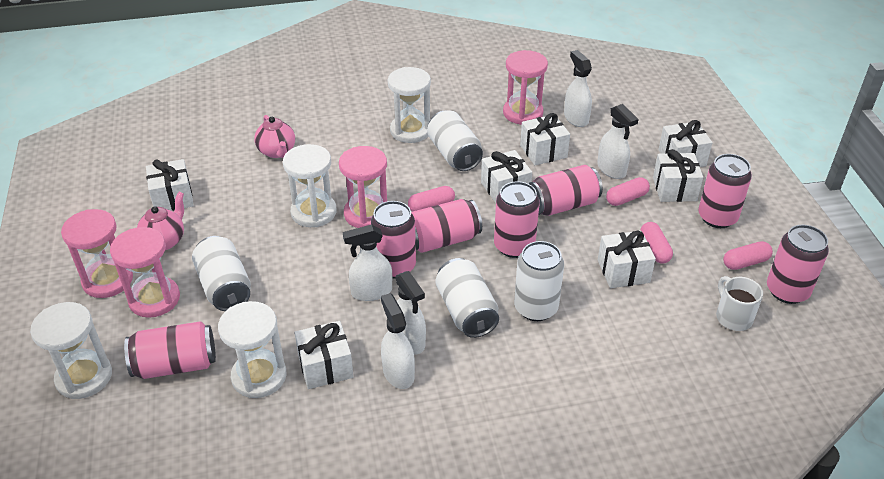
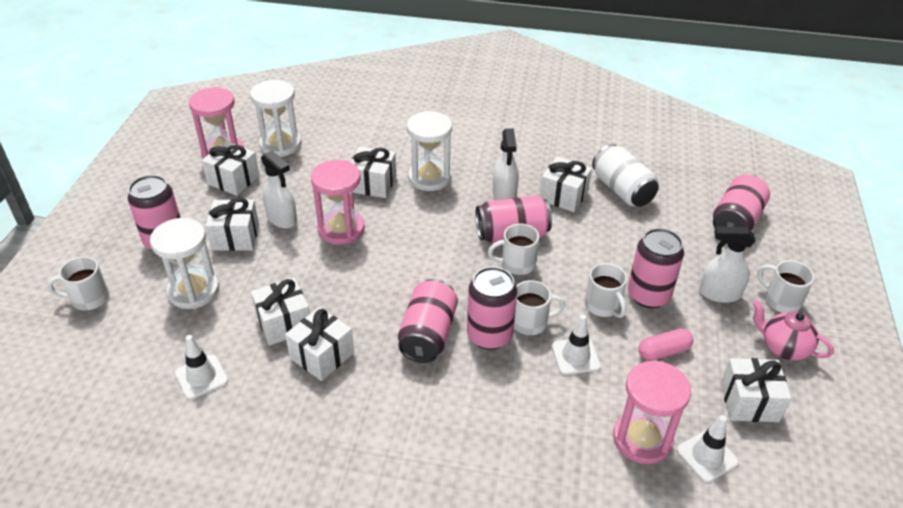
pink can: 7 -> 6
pink capsule: 4 -> 1
pink hourglass: 4 -> 3
pink teapot: 2 -> 1
white can: 4 -> 1
white hourglass: 4 -> 3
white mug: 1 -> 5
white spray bottle: 5 -> 3
white traffic cone: 0 -> 3

